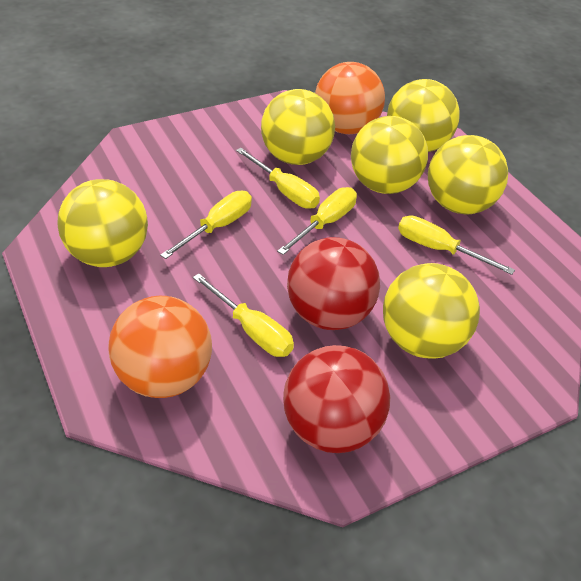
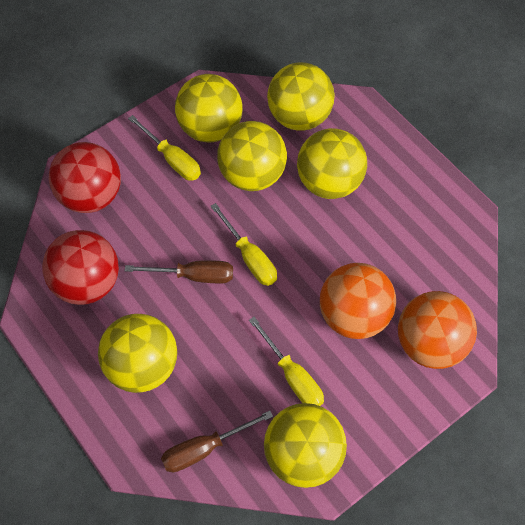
brown screwdriver: 0 -> 2
yellow screwdriver: 5 -> 3

